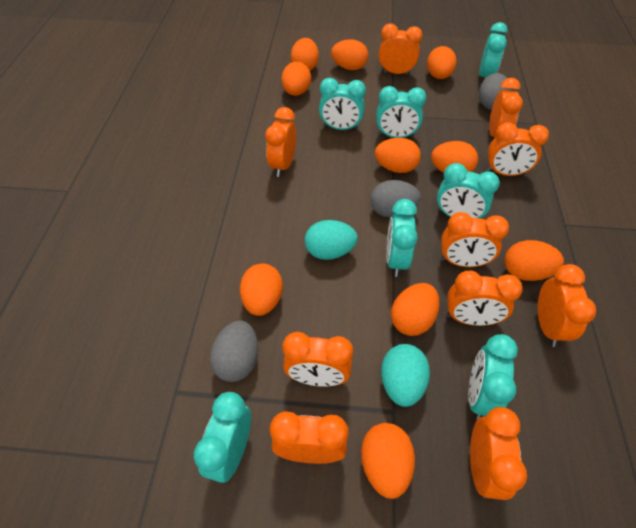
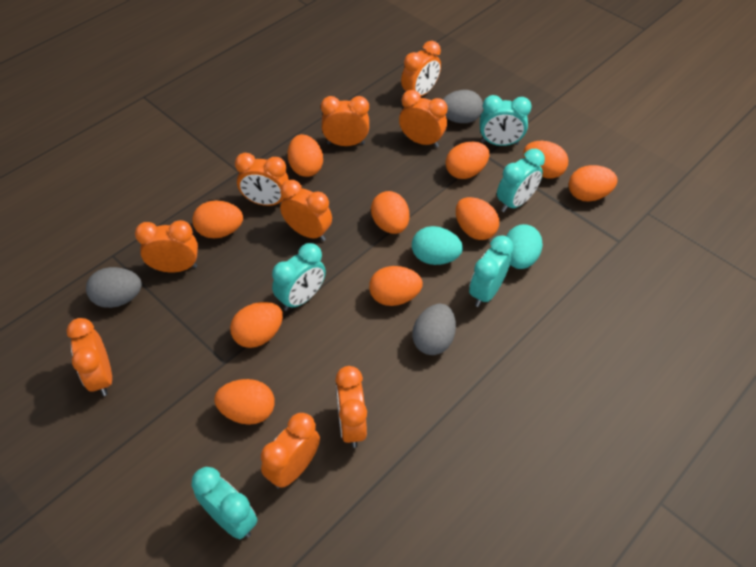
orange clock: 10 -> 9
turquoise clock: 7 -> 5

